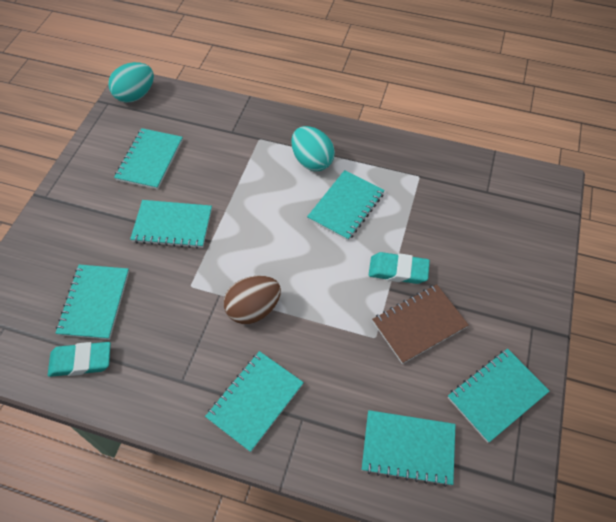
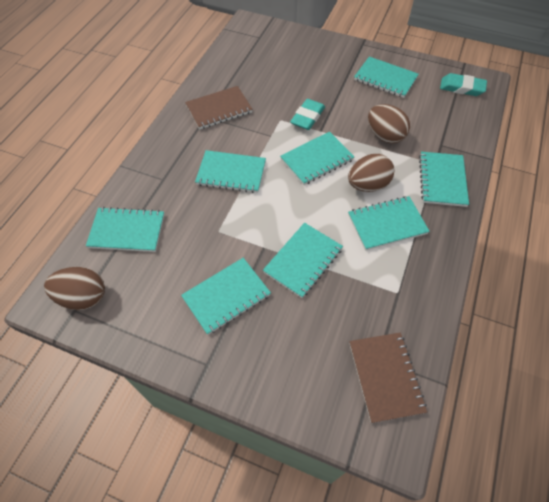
brown egg: 1 -> 3
brown notebook: 1 -> 2
turquoise egg: 2 -> 0
turquoise notebook: 7 -> 8

